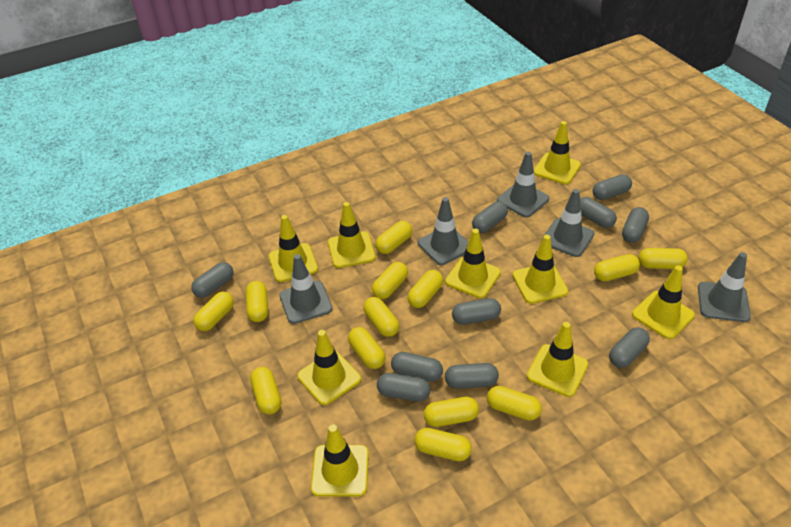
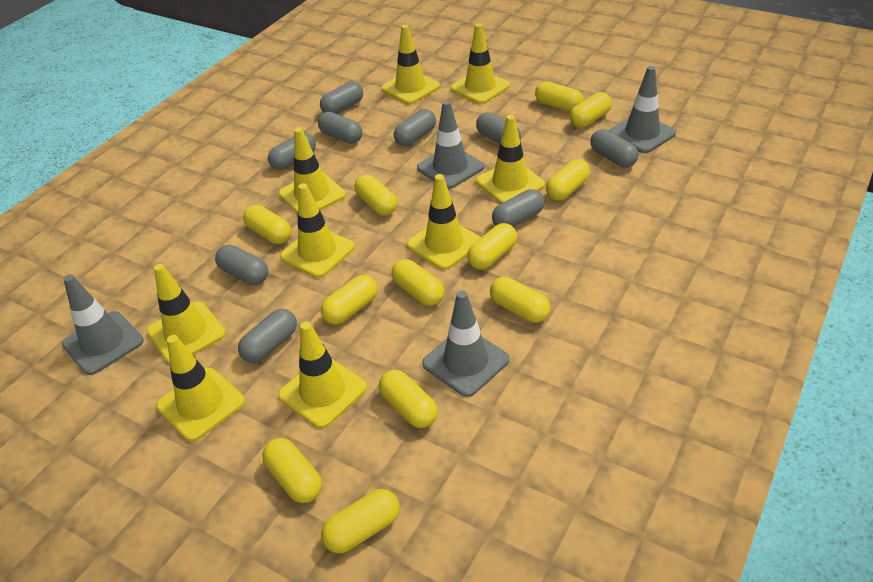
grey capsule: 10 -> 9
grey traffic cone: 5 -> 4
yellow capsule: 13 -> 12

